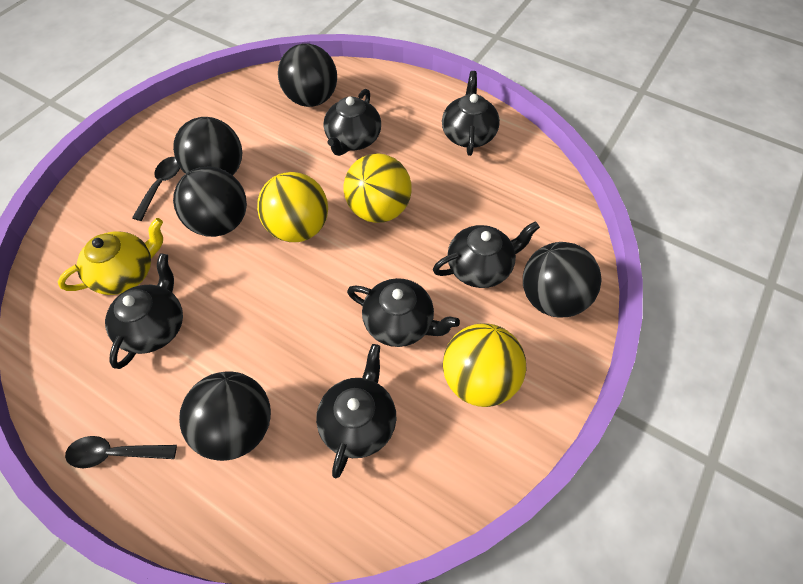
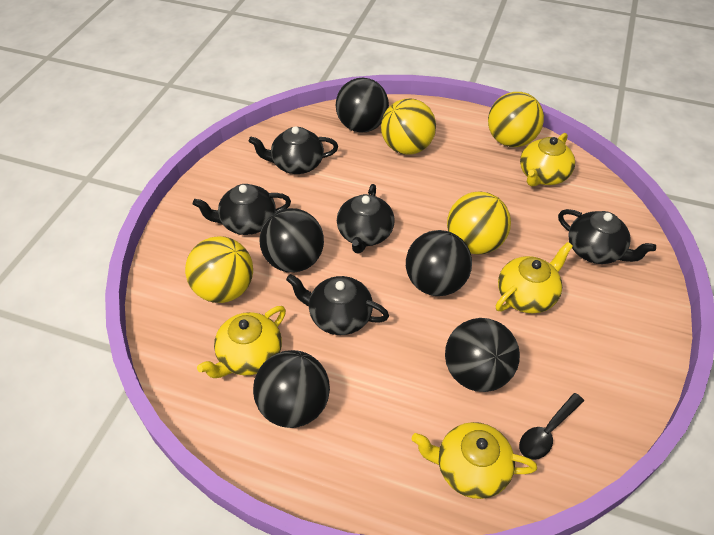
black spoon: 2 -> 1
black teapot: 6 -> 5
yellow ball: 3 -> 4
yellow teapot: 1 -> 4

